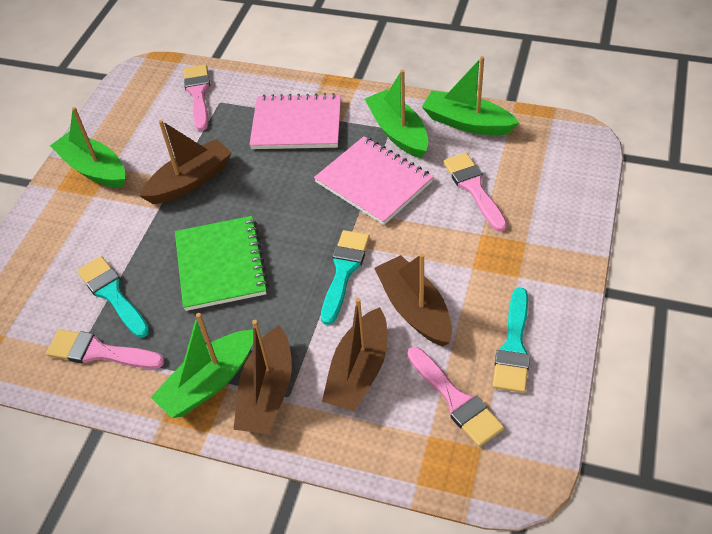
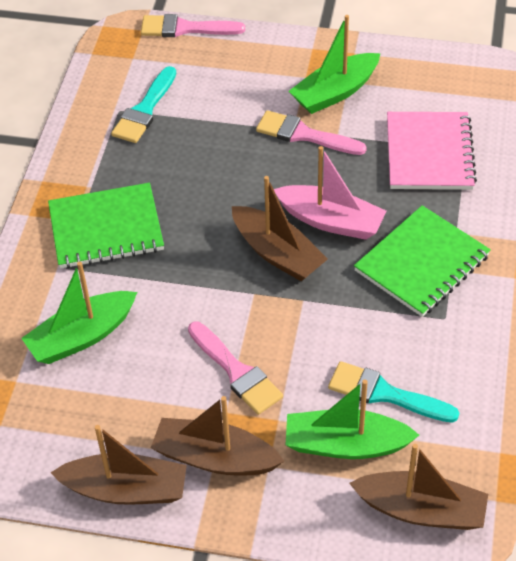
green boat: 4 -> 3
green notebook: 1 -> 2
pink boat: 0 -> 1
pink brush: 4 -> 3
pink notebook: 2 -> 1
turquoise brush: 3 -> 2

